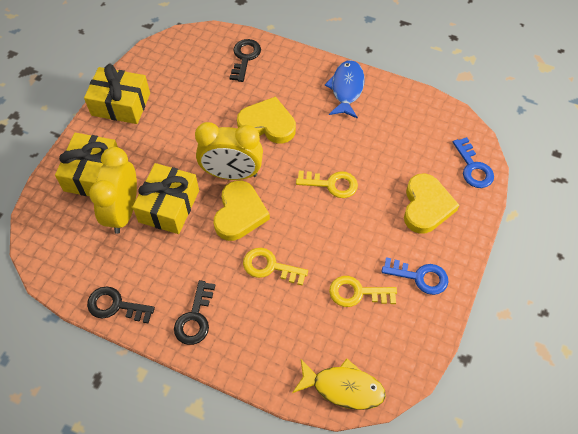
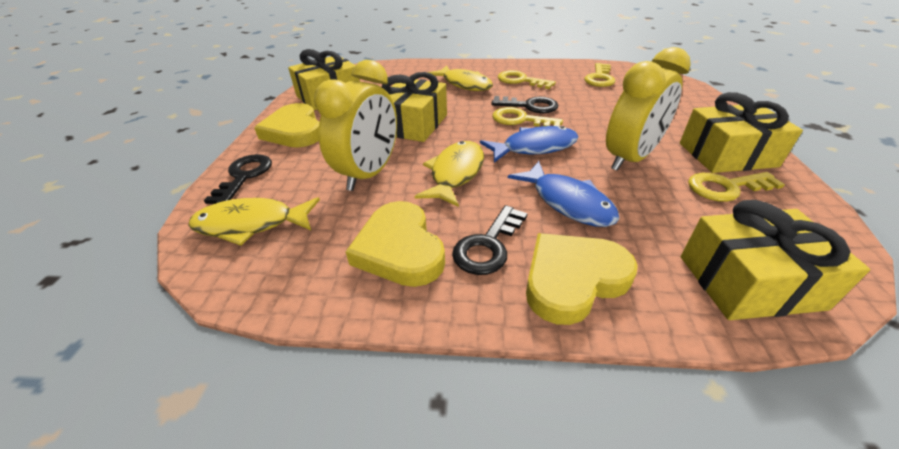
blue fish: 1 -> 2
blue key: 2 -> 0
yellow fish: 1 -> 3
yellow gift: 3 -> 4
yellow key: 3 -> 4

